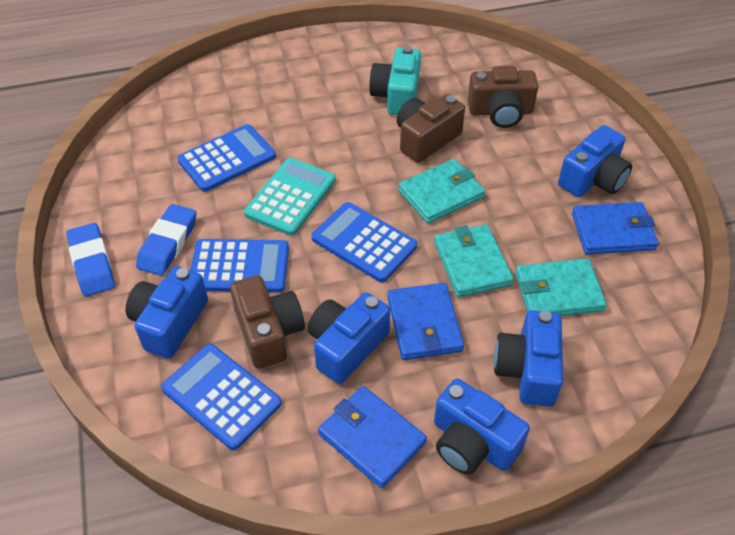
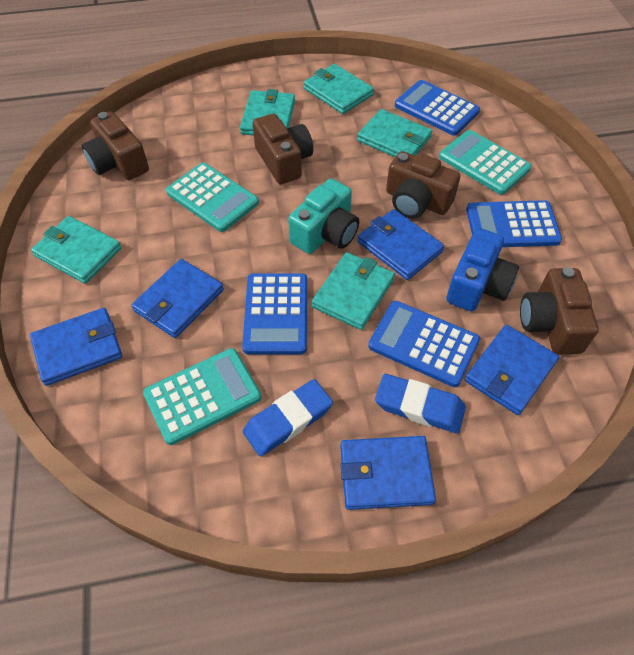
blue camera: 5 -> 1
blue wallet: 3 -> 5
brown camera: 3 -> 4
turquoise calculator: 1 -> 3
turquoise wallet: 3 -> 5

